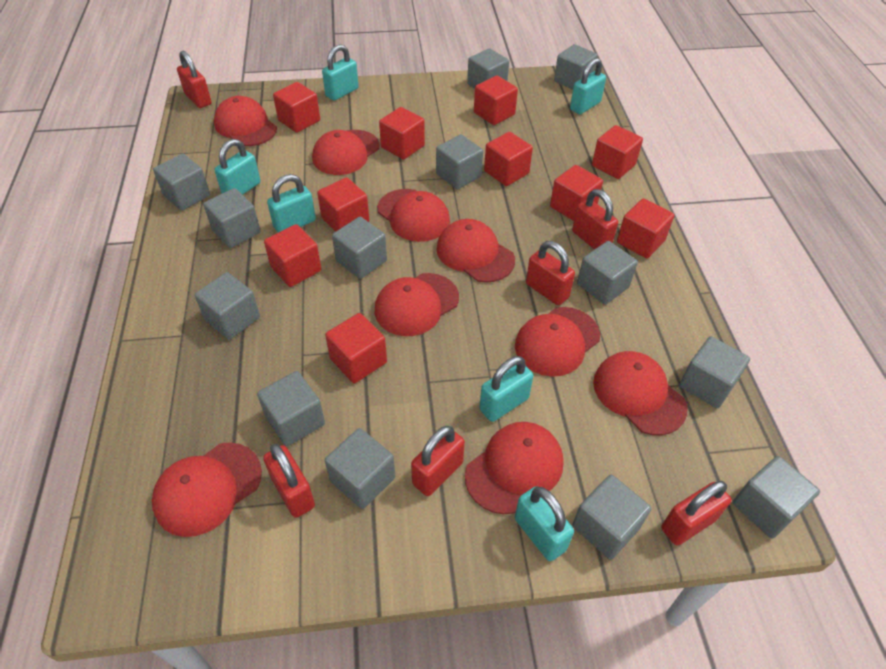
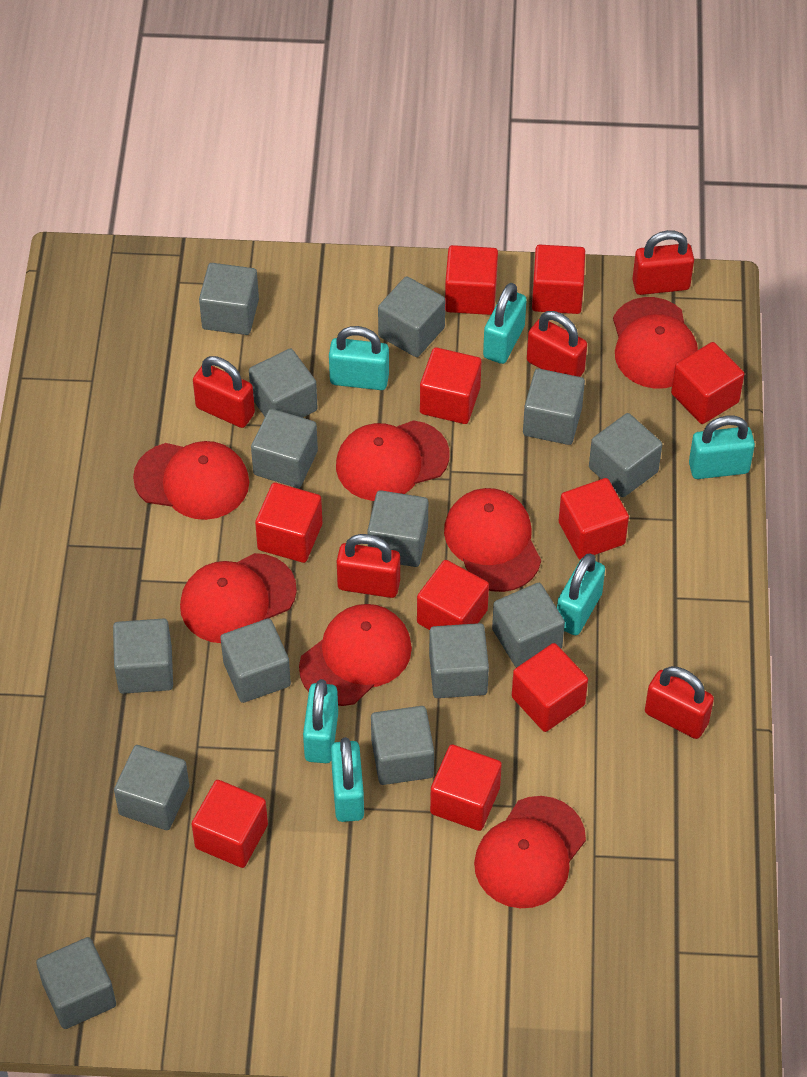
grey cube: 13 -> 14
red cap: 9 -> 7
red padlock: 6 -> 5

